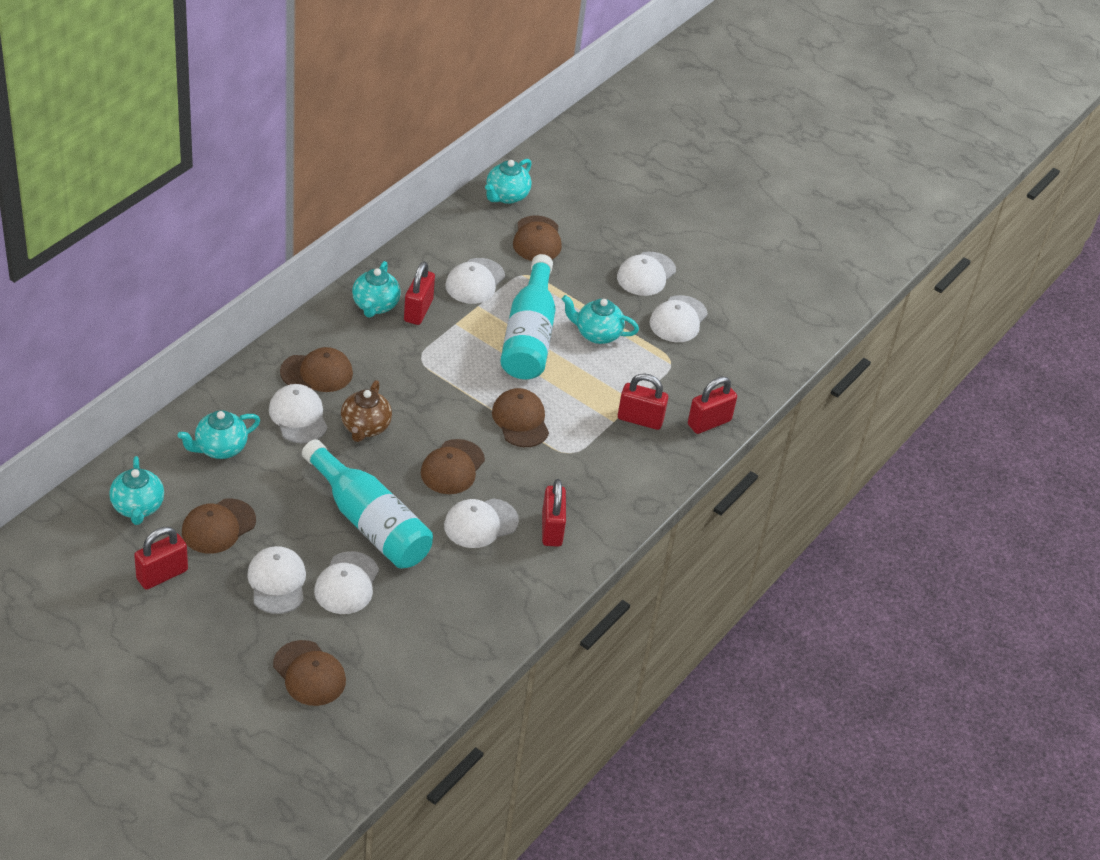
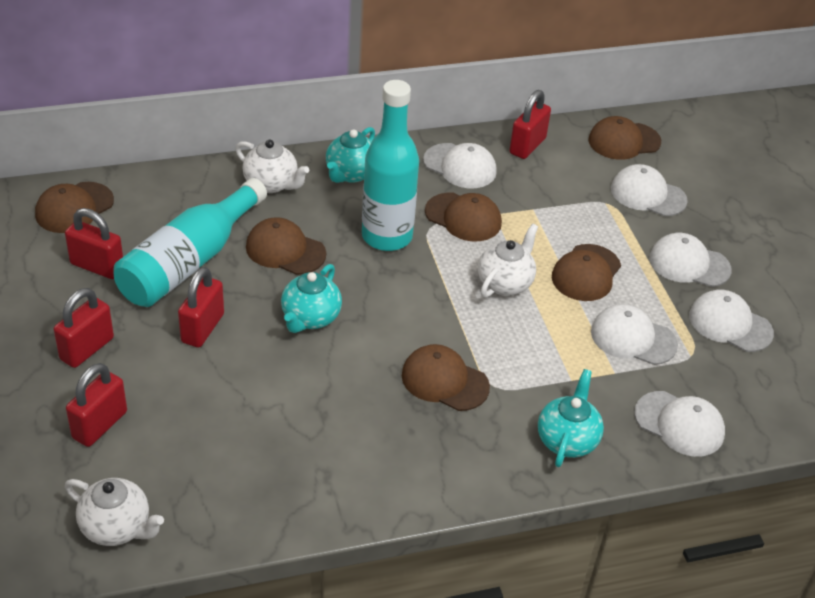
brown teapot: 1 -> 0
turquoise teapot: 5 -> 3
white cap: 7 -> 6
white teapot: 0 -> 3

